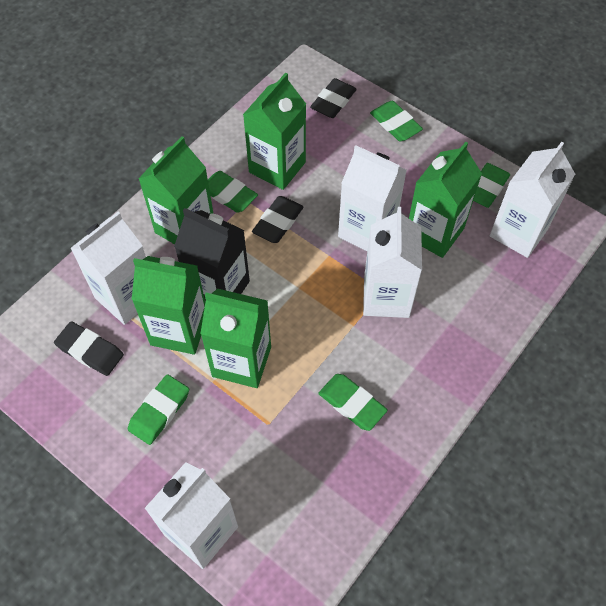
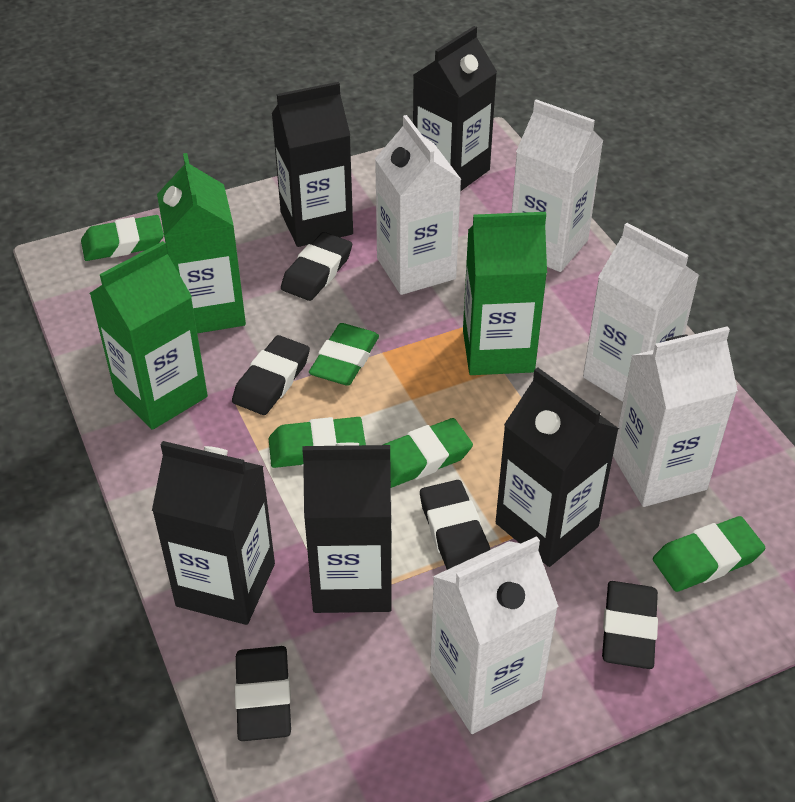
black carton: 1 -> 5
black eraser: 3 -> 5
green carton: 5 -> 3

